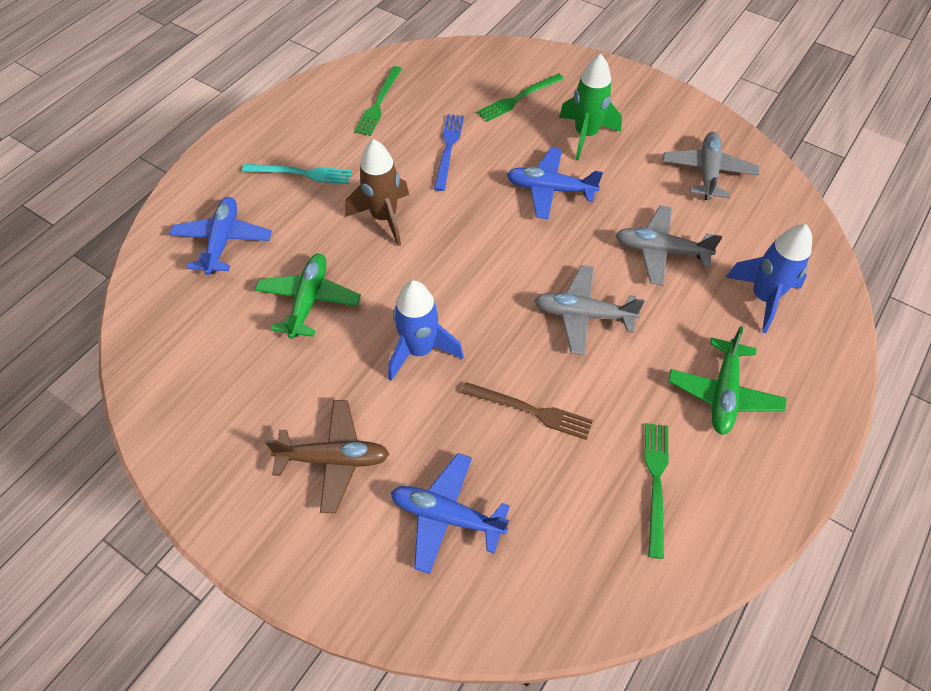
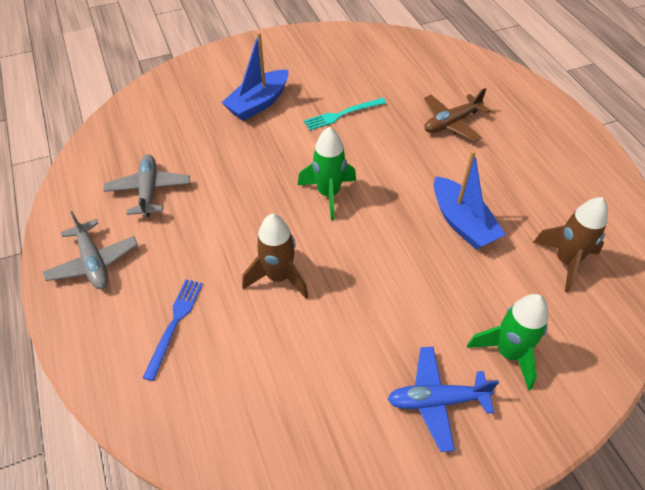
blue boat: 0 -> 2
blue plane: 3 -> 1
blue rocket: 2 -> 0
brown fork: 1 -> 0
brown rocket: 1 -> 2
green fork: 3 -> 0
green plane: 2 -> 0
green rocket: 1 -> 2
grey plane: 3 -> 2

